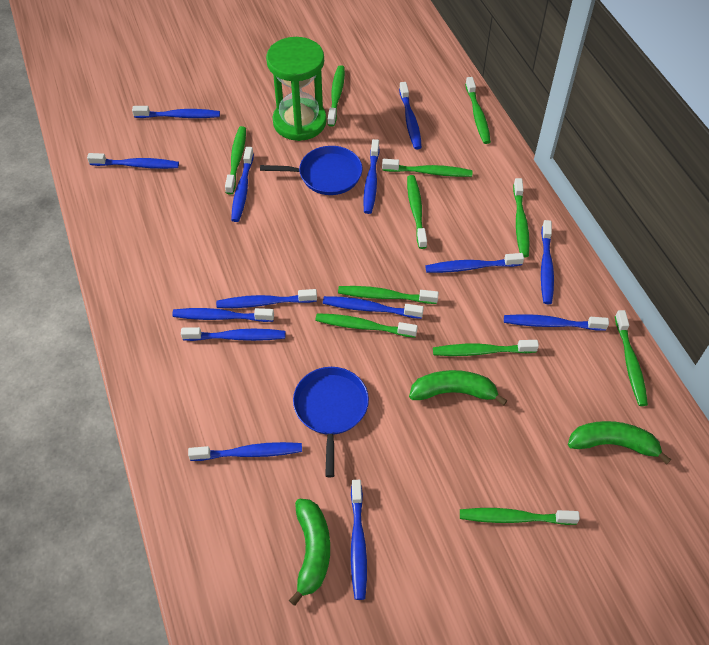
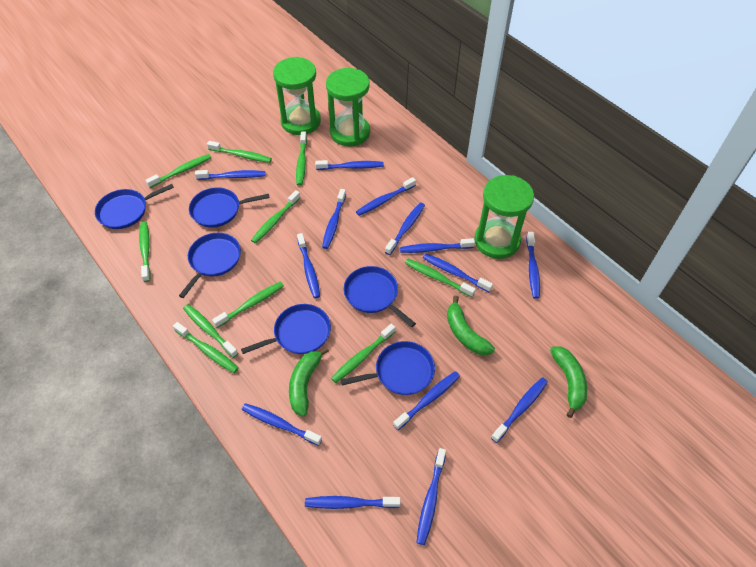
blue pan: 2 -> 6
green hourglass: 1 -> 3
green toothbrush: 11 -> 10

